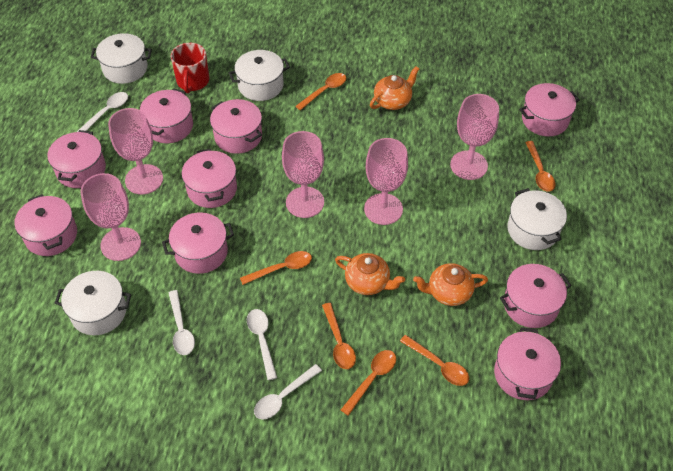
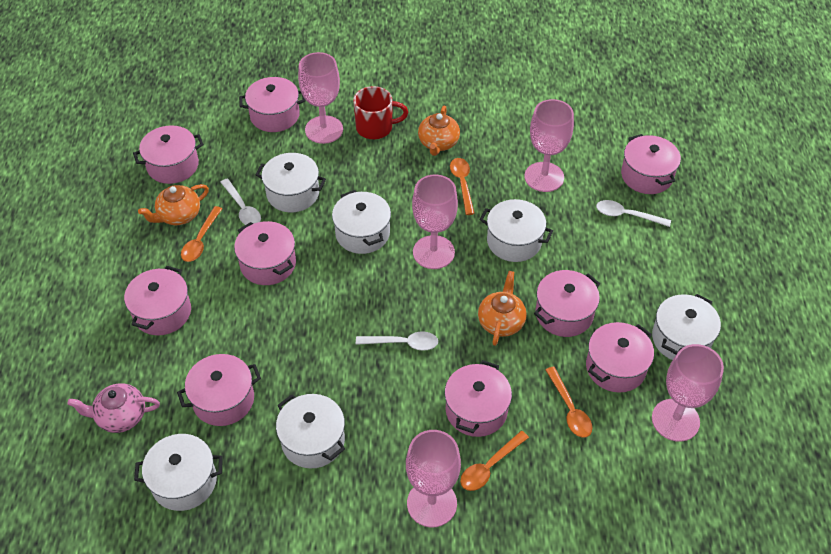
orange spoon: 6 -> 4
pink teapot: 0 -> 1
white pot: 4 -> 6
white spoon: 4 -> 3

